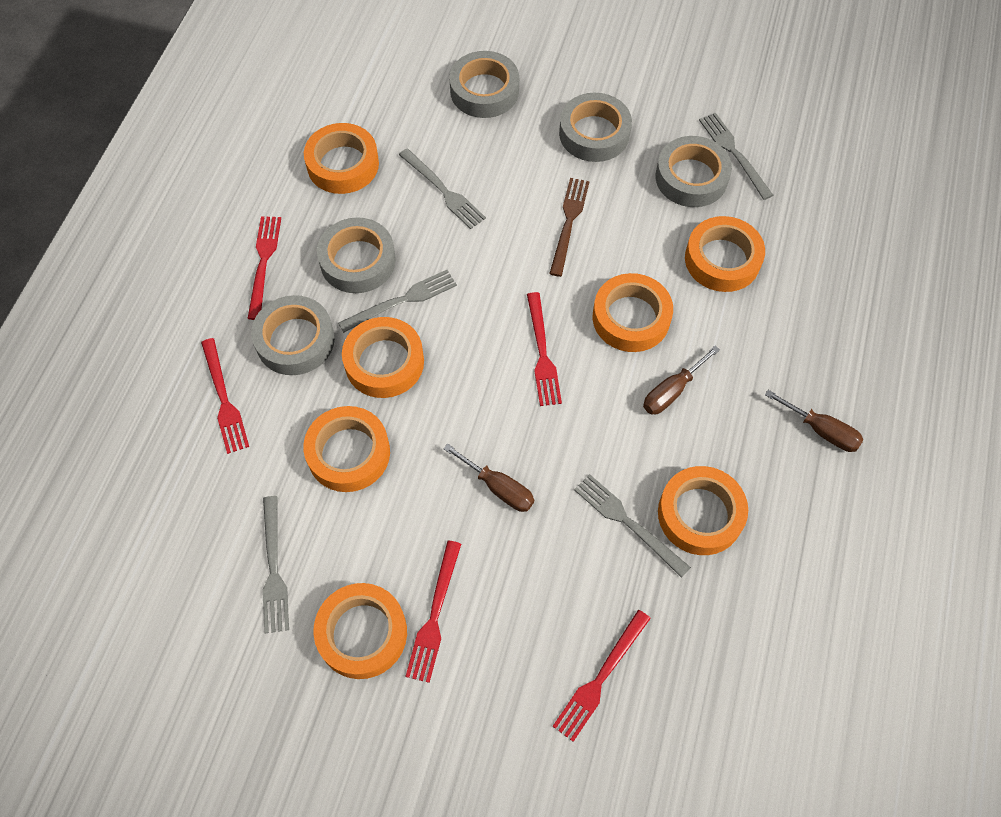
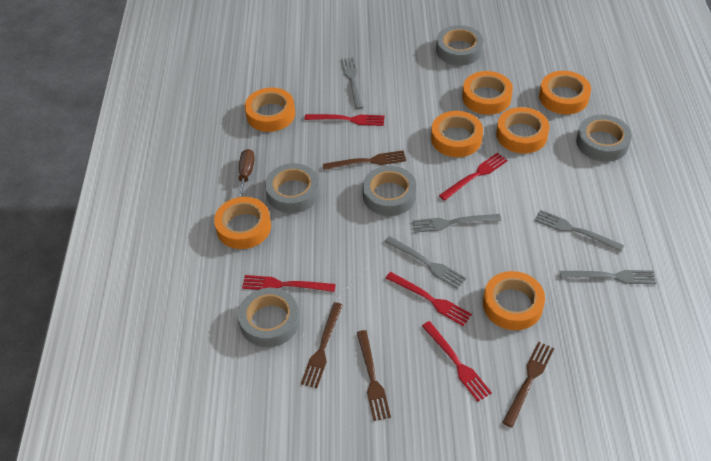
brown fork: 1 -> 4
brown screwdriver: 3 -> 1

